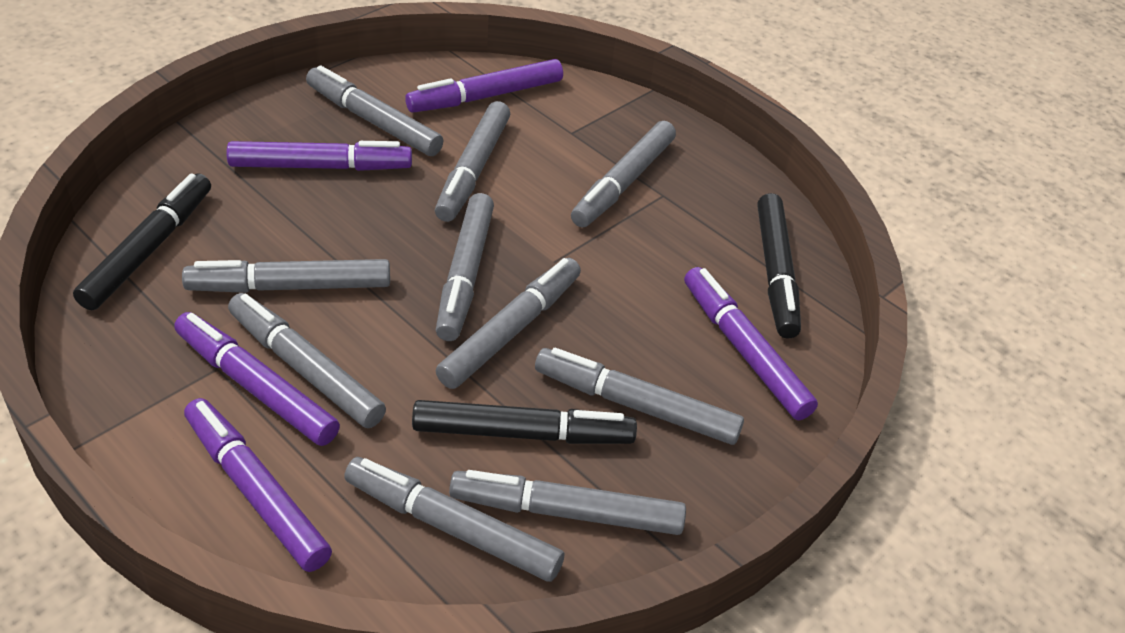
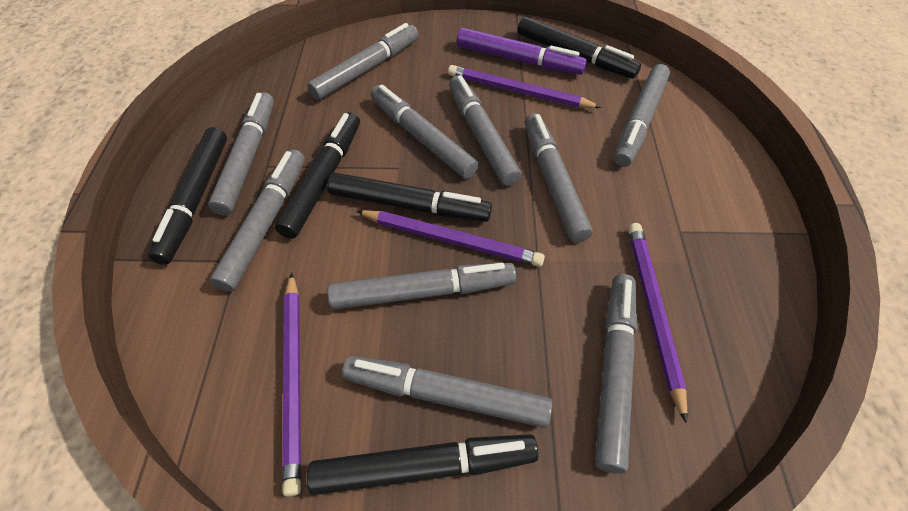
black marker: 3 -> 5
purple marker: 5 -> 1
purple pencil: 0 -> 4

